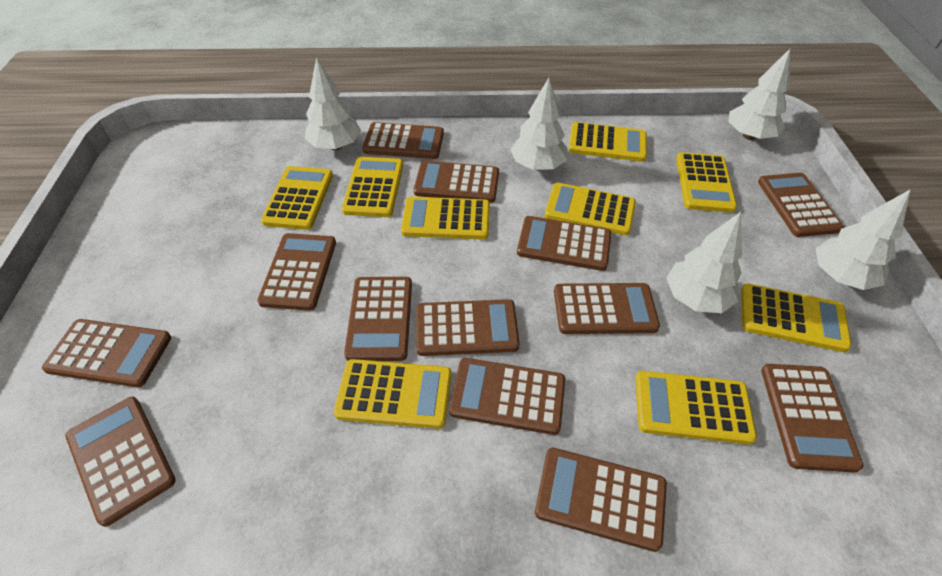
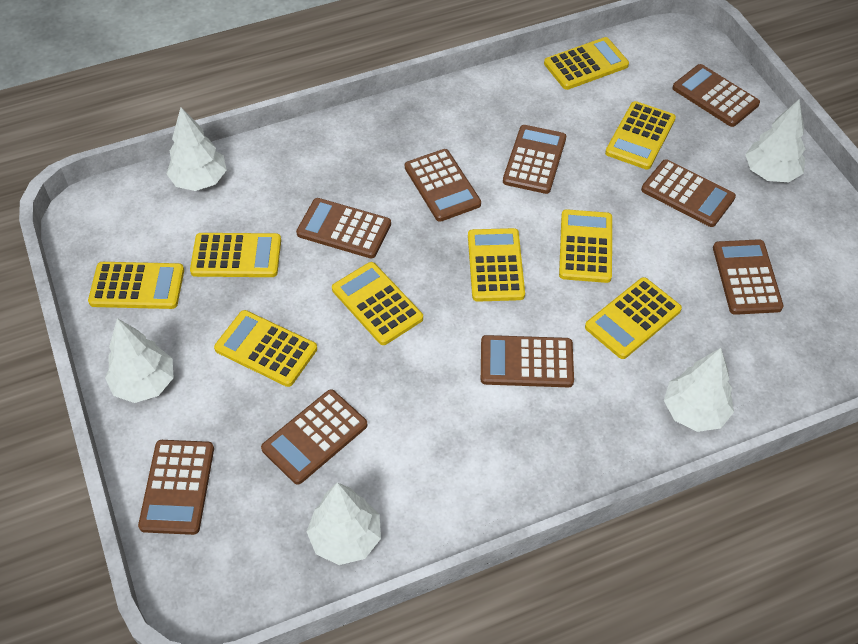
brown calculator: 13 -> 9

